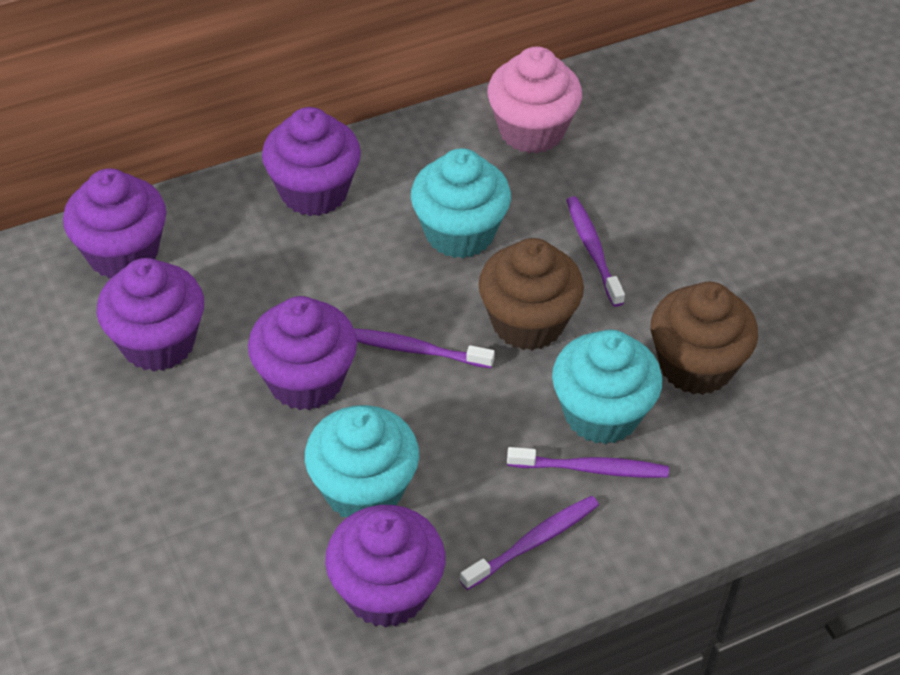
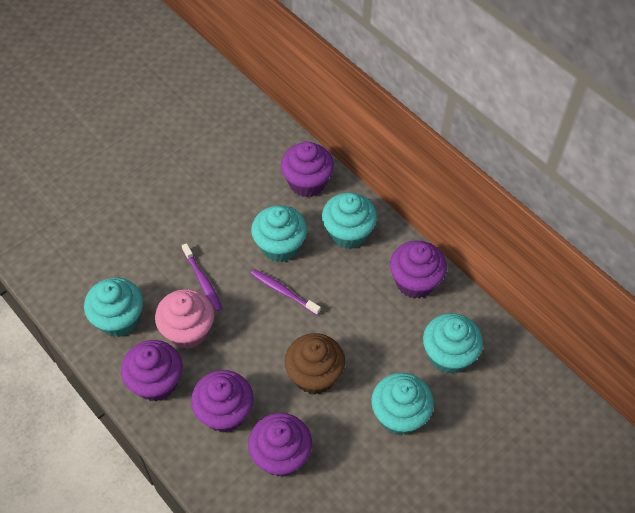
brown cupcake: 2 -> 1
purple toothbrush: 4 -> 2
turquoise cupcake: 3 -> 5

